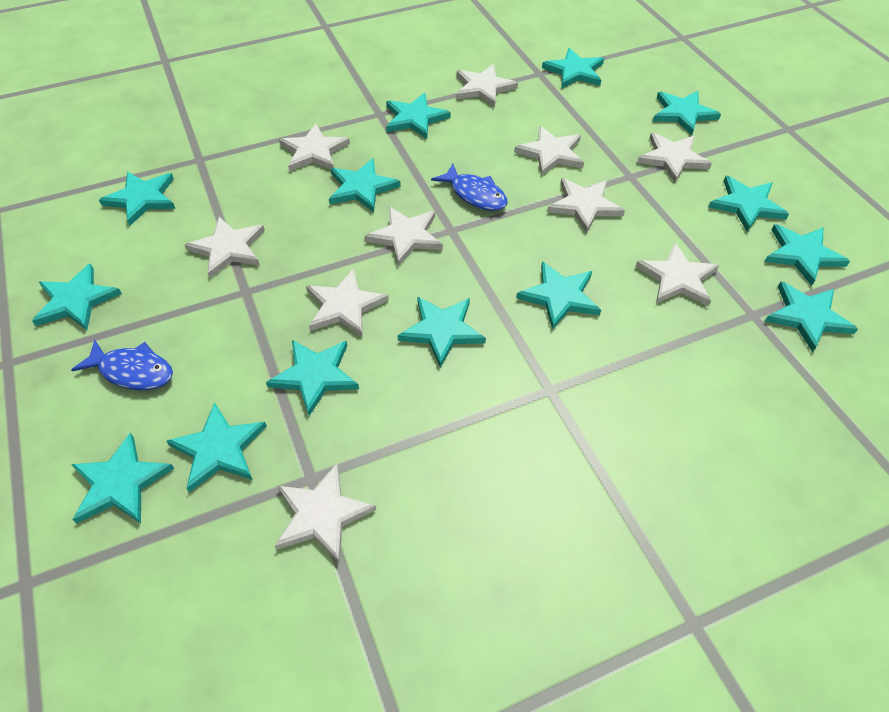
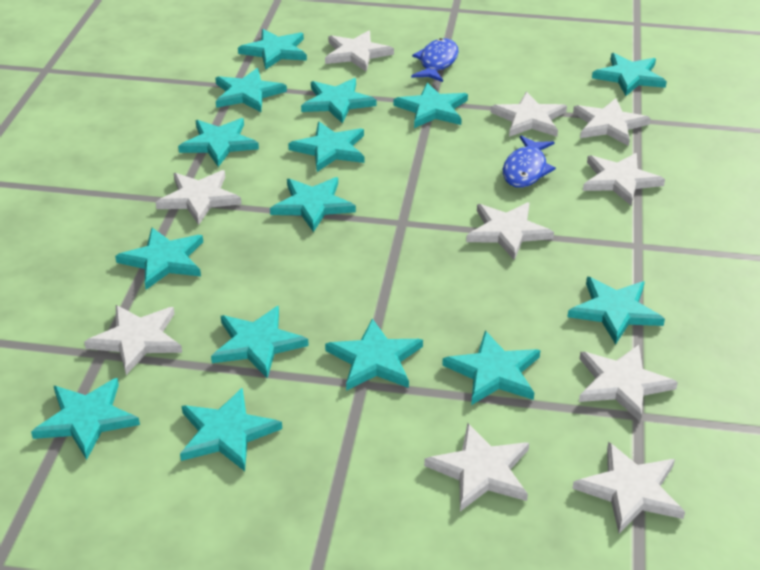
turquoise star: 14 -> 15

